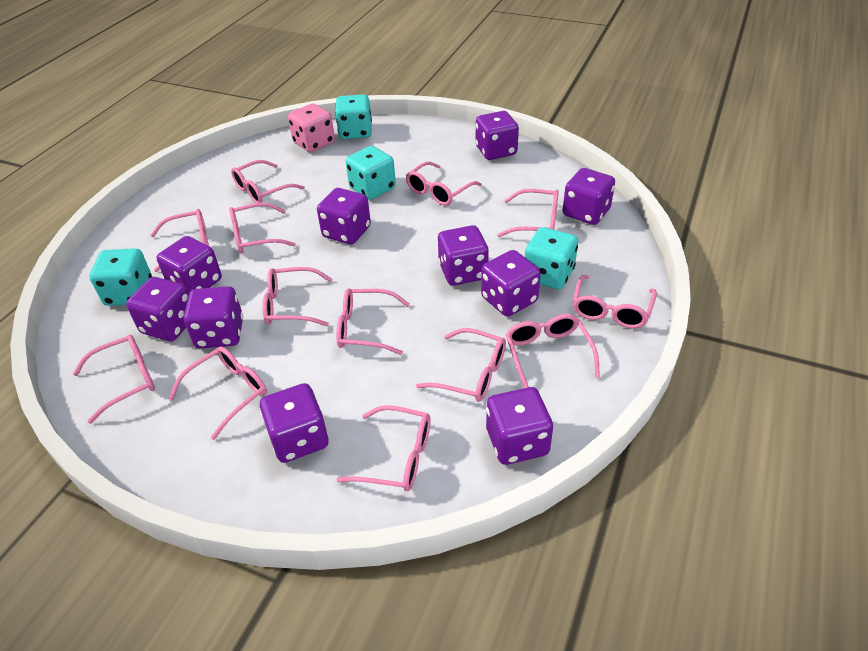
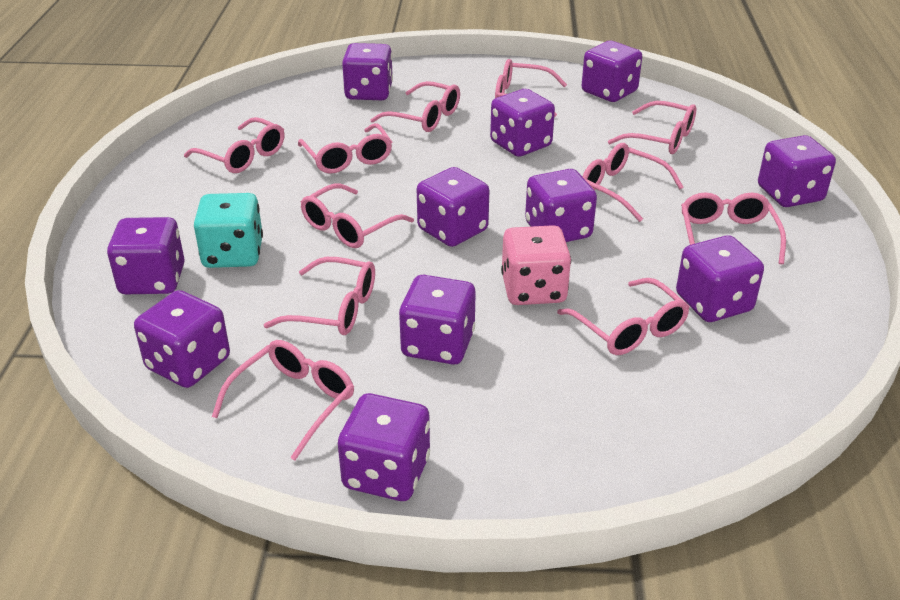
pink glasses: 13 -> 11
purple dice: 10 -> 11
turquoise dice: 4 -> 1

